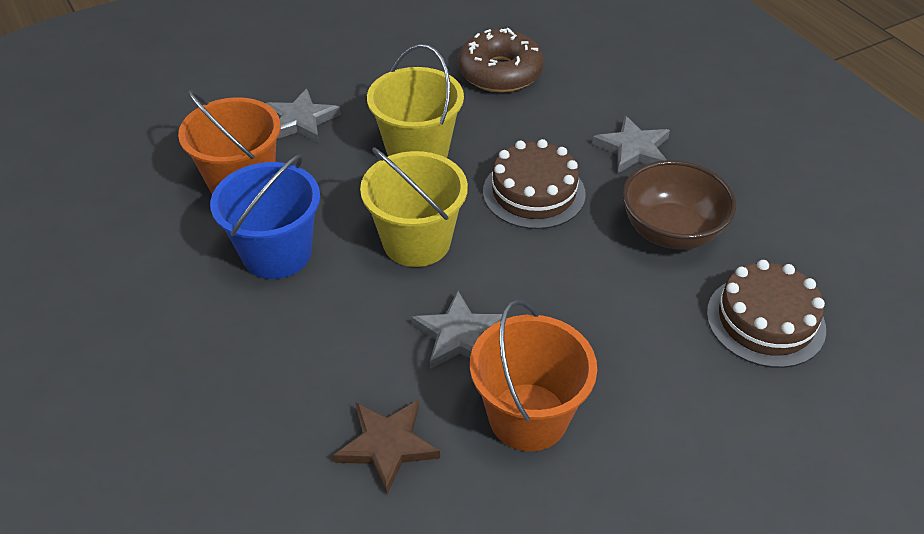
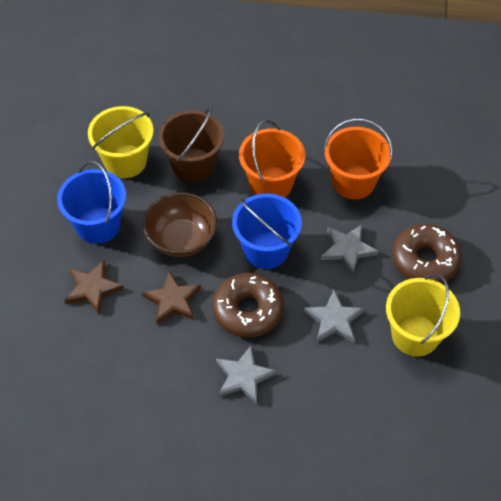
blue bucket: 1 -> 2
brown bucket: 0 -> 1
brown cake: 2 -> 0
brown donut: 1 -> 2
brown star: 1 -> 2

